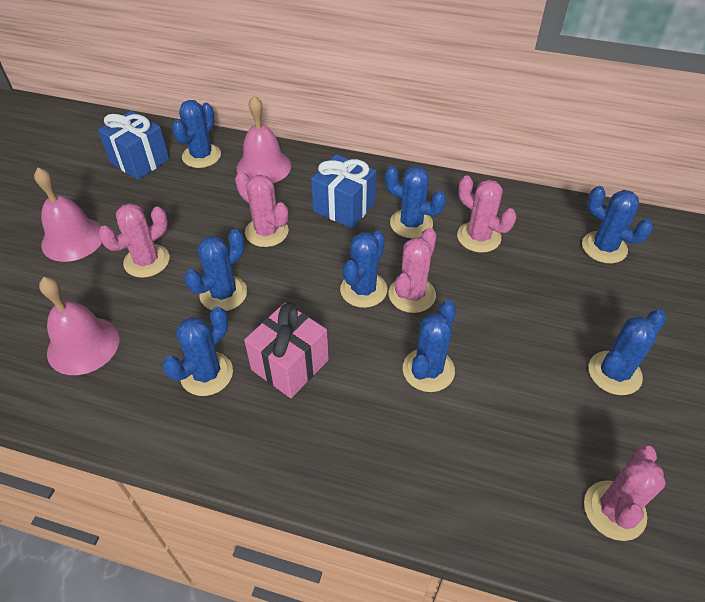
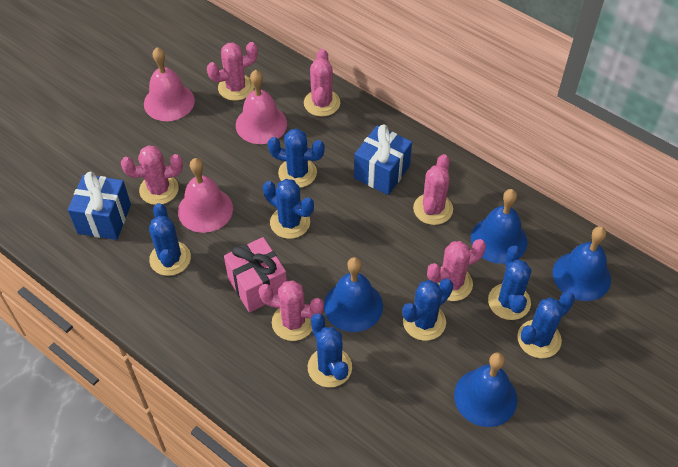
blue bell: 0 -> 4
blue cactus: 8 -> 7
pink cactus: 5 -> 6

